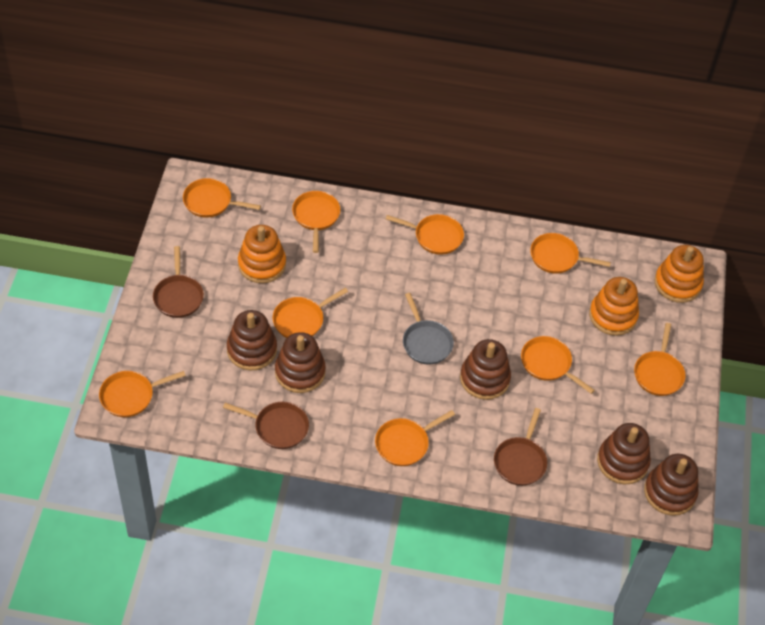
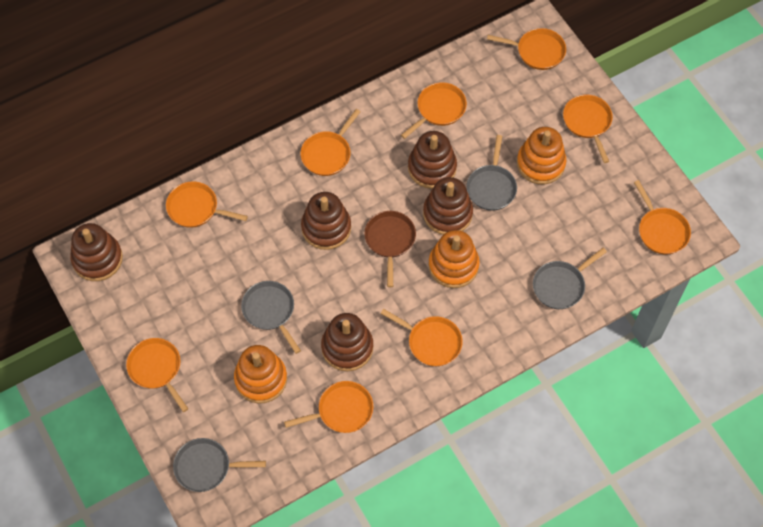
brown pan: 3 -> 1
grey pan: 1 -> 4

